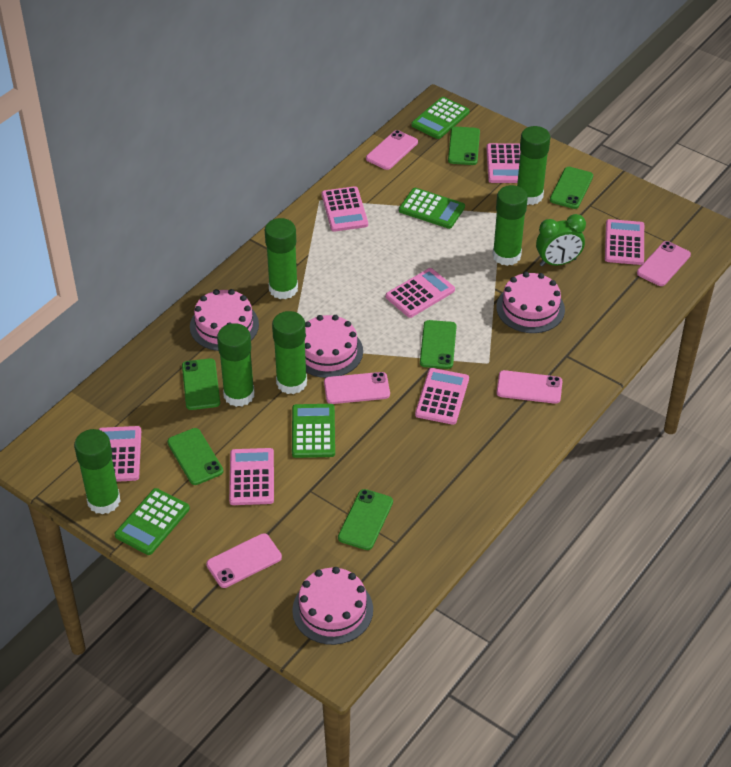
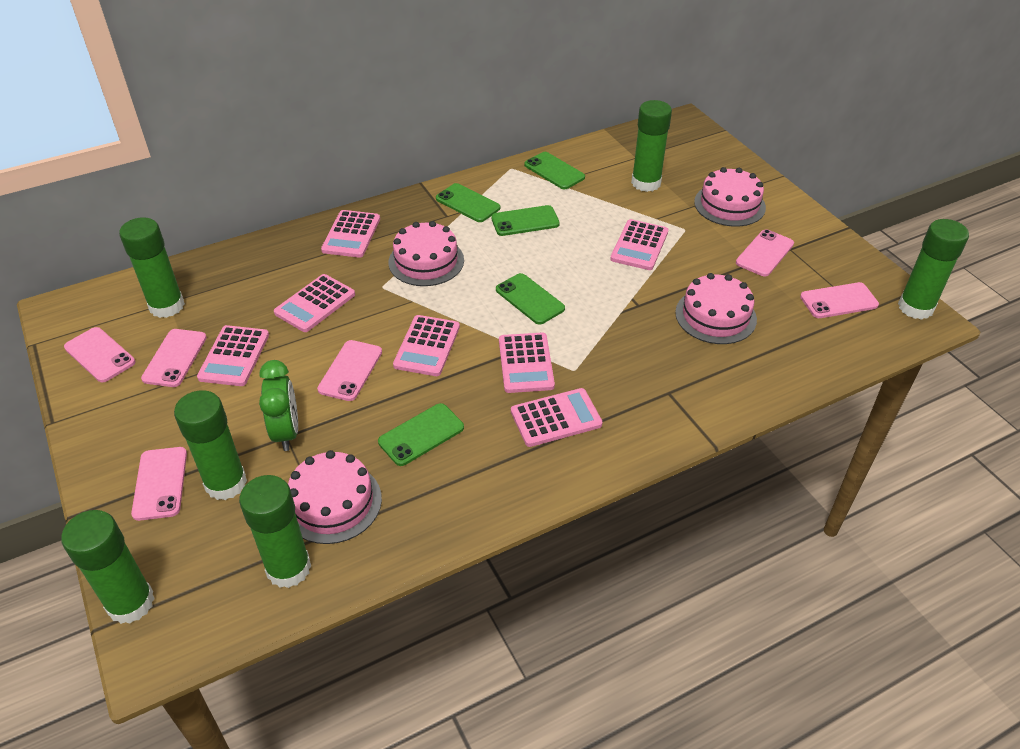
green calculator: 4 -> 0
green phone: 6 -> 5
pink phone: 5 -> 6

